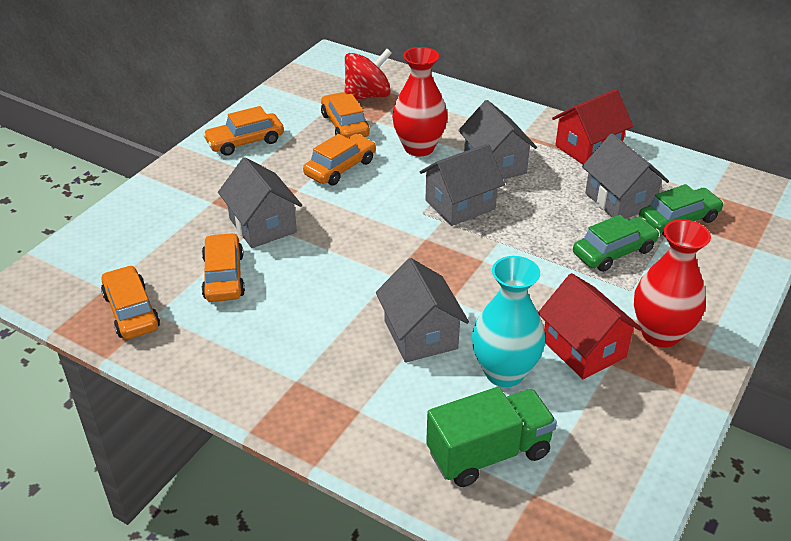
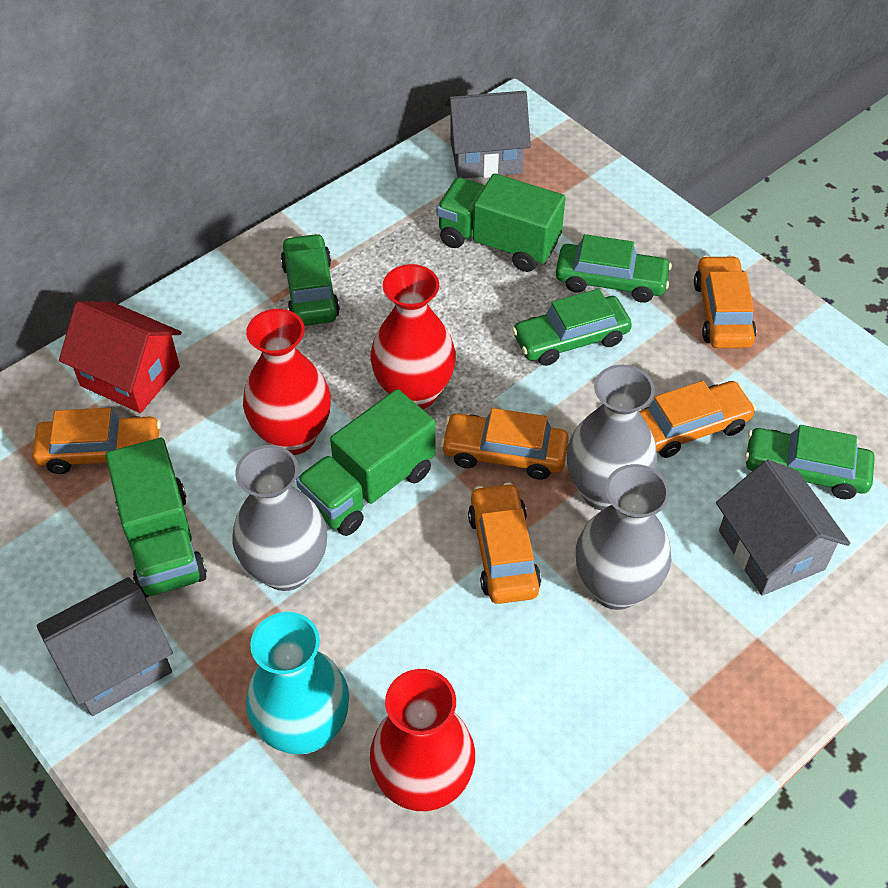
green car: 2 -> 4
green truck: 1 -> 3
grey house: 5 -> 3
grey vase: 0 -> 3
red house: 2 -> 1
red spinning top: 1 -> 0
red vase: 2 -> 3

